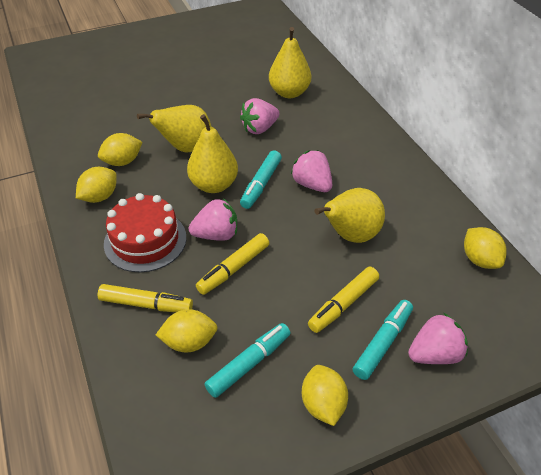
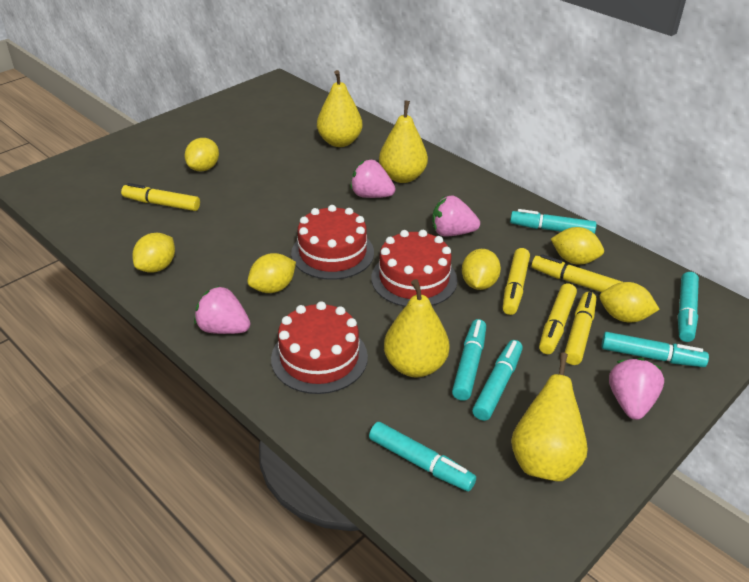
red cake: 1 -> 3
turquoise marker: 3 -> 6
yellow lemon: 5 -> 6
yellow marker: 3 -> 5

